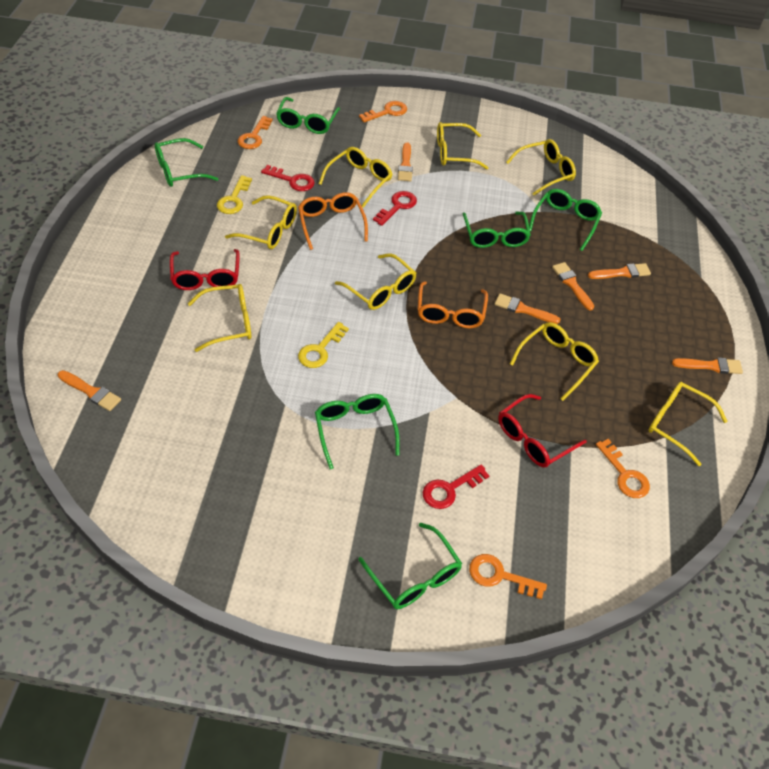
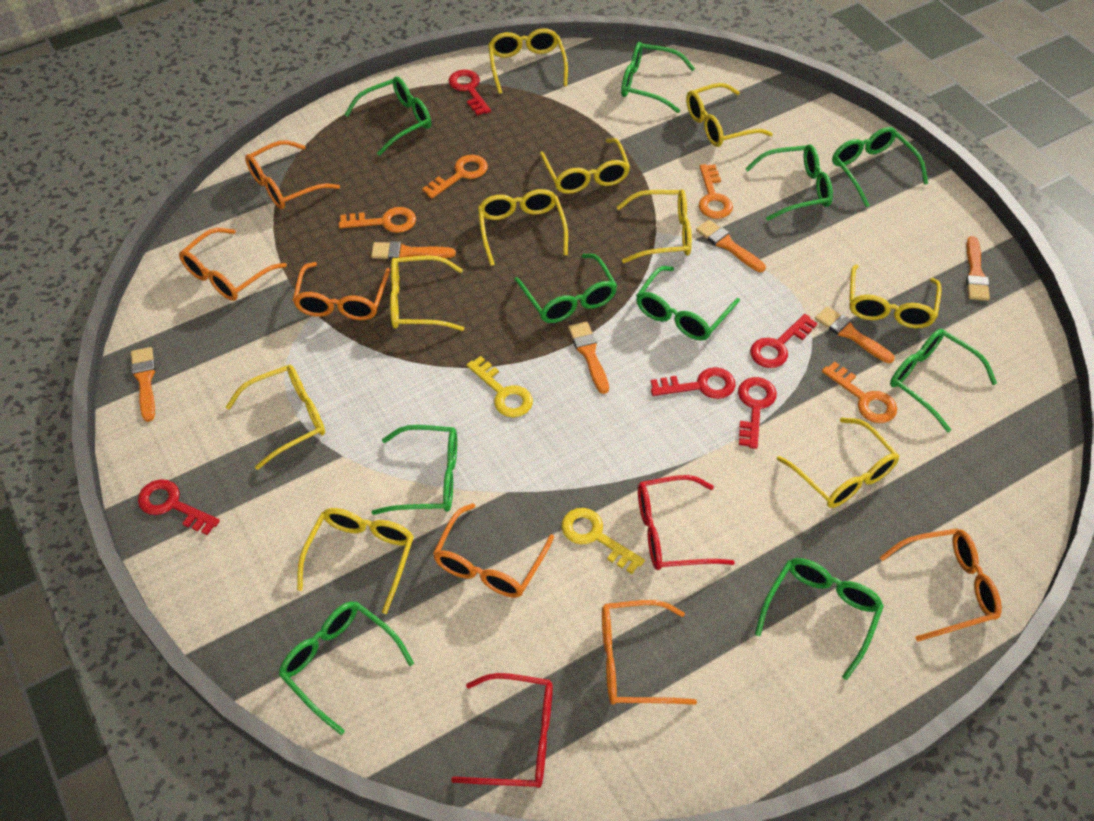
green glasses: 6 -> 10
orange glasses: 2 -> 6
red key: 3 -> 5
yellow glasses: 8 -> 10

